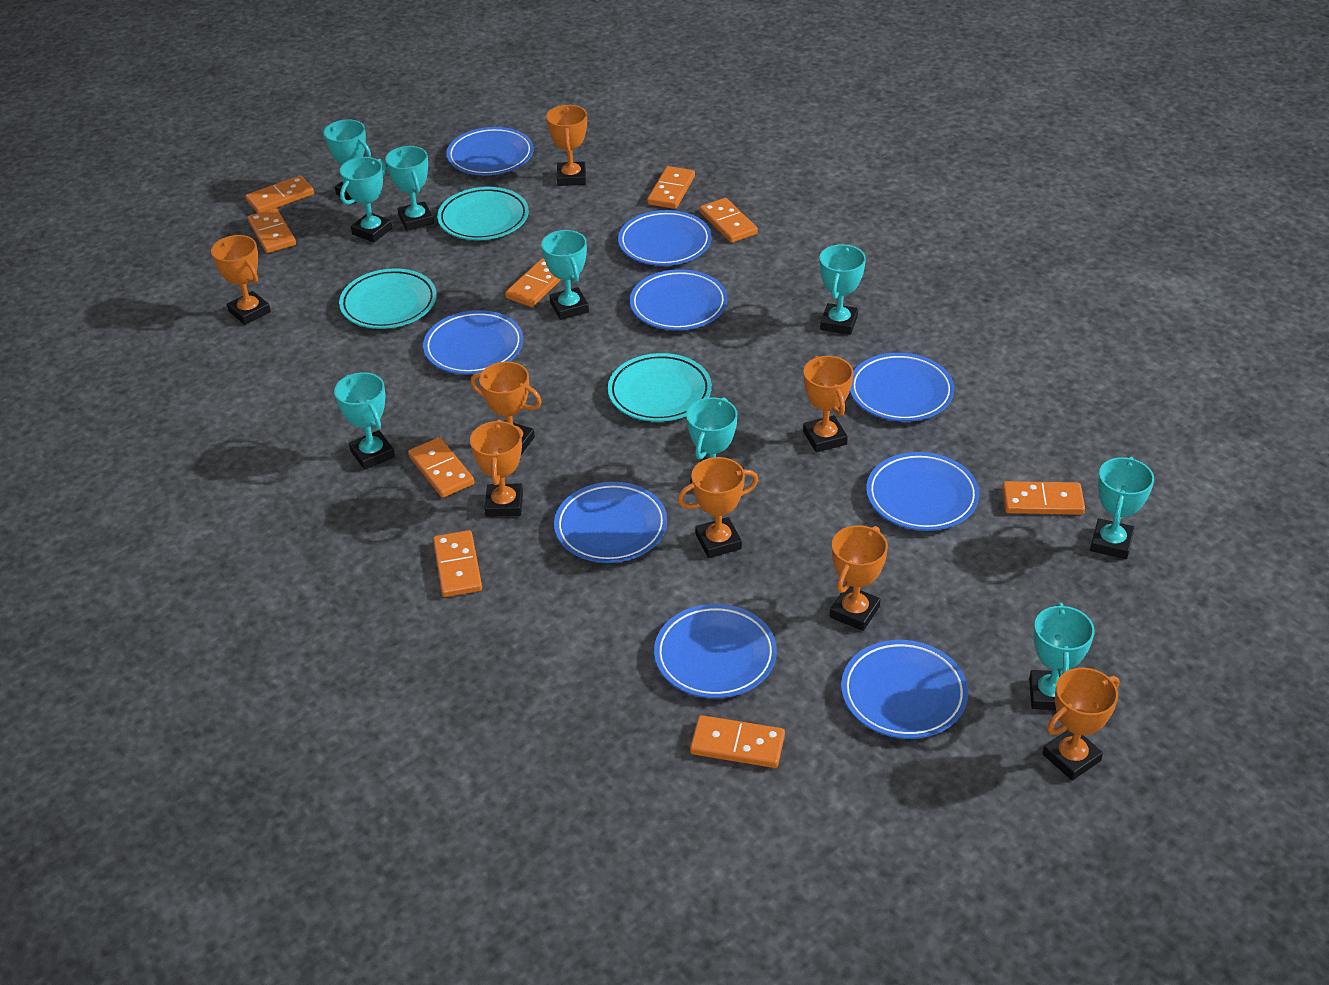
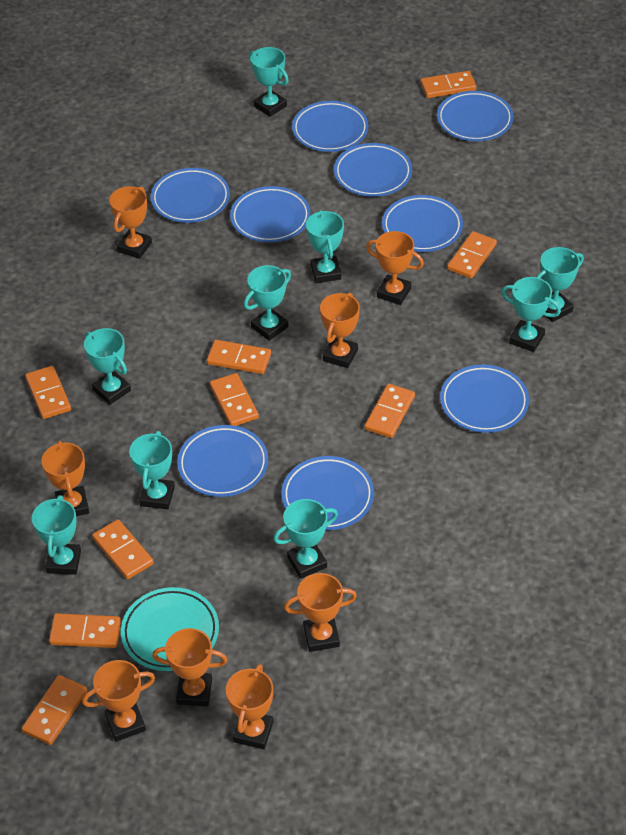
turquoise plate: 3 -> 1

